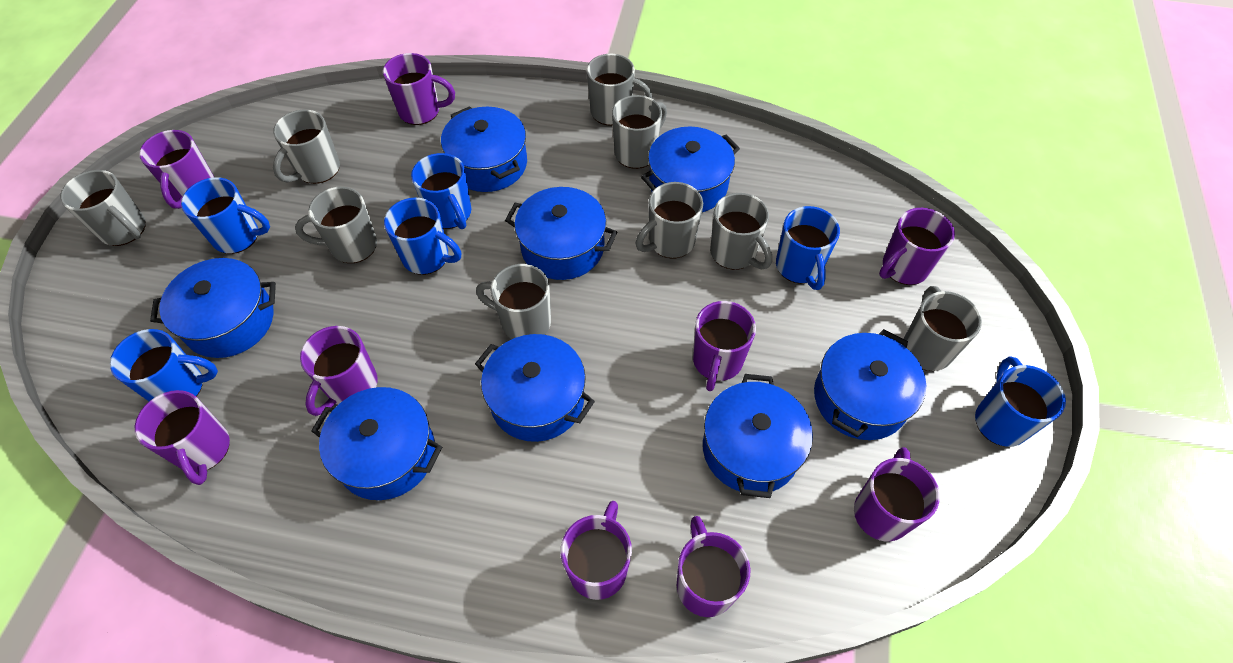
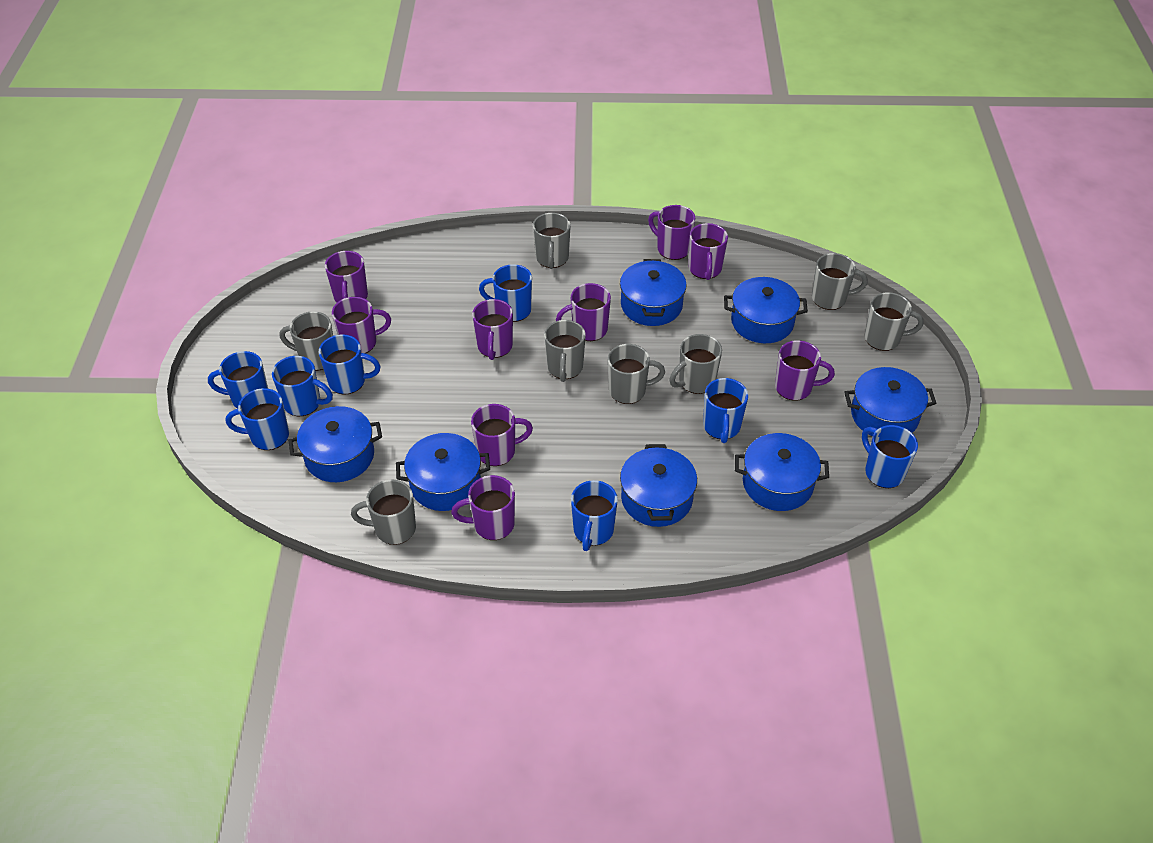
blue mug: 6 -> 8
blue pot: 8 -> 7
grey mug: 9 -> 8

